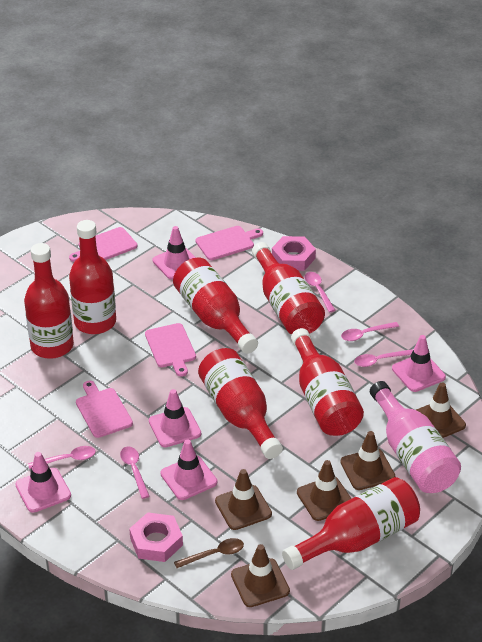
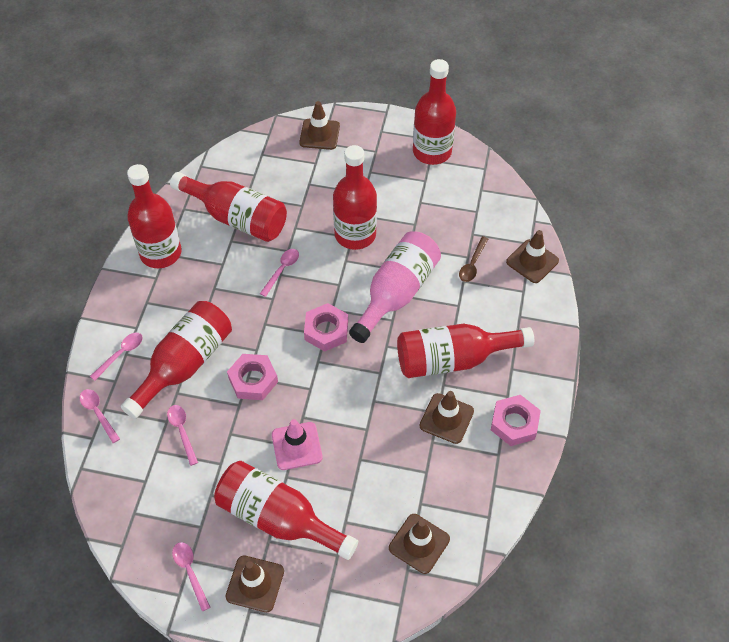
pink cutting board: 4 -> 0
pink nut: 2 -> 3
pink traffic cone: 5 -> 1

